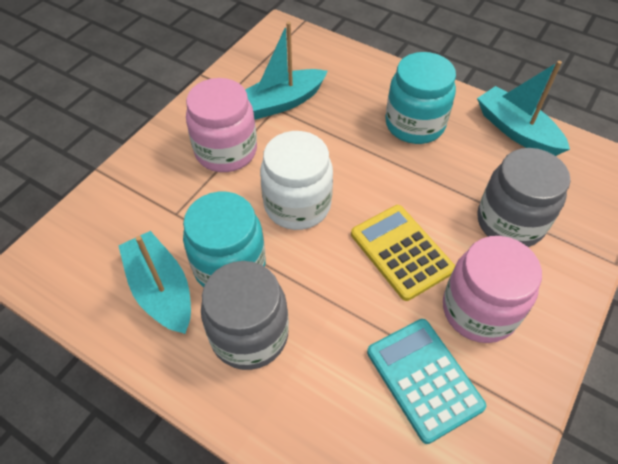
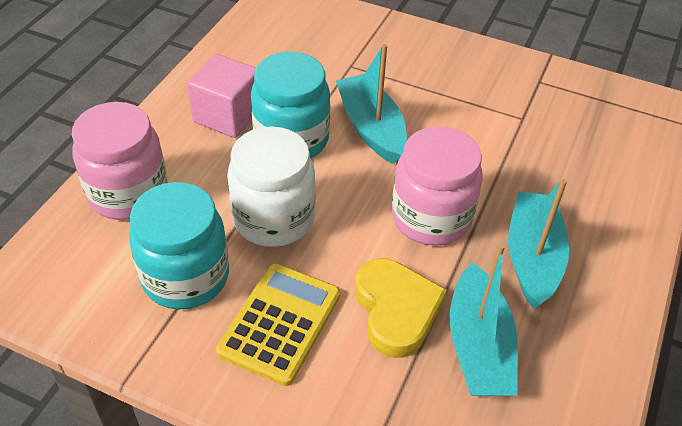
grey jar: 2 -> 0
pink cube: 0 -> 1
turquoise calculator: 1 -> 0
yellow heart: 0 -> 1

